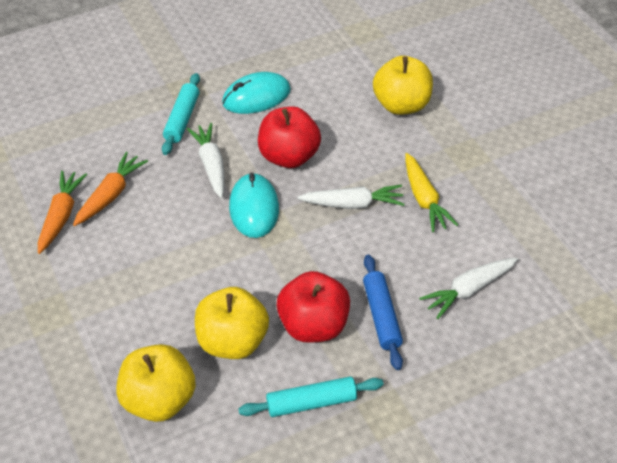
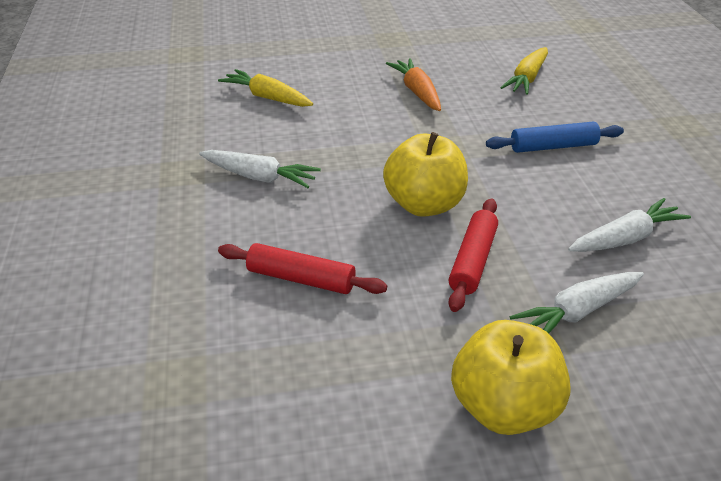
orange carrot: 2 -> 1
red apple: 2 -> 0
red rolling pin: 0 -> 2
turquoise mouse: 2 -> 0
turquoise rolling pin: 2 -> 0
yellow apple: 3 -> 2
yellow carrot: 1 -> 2

